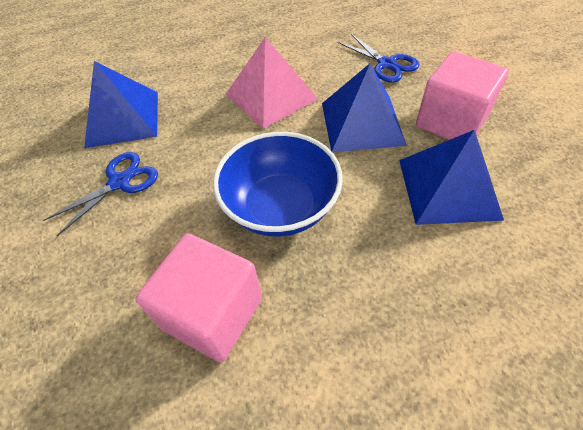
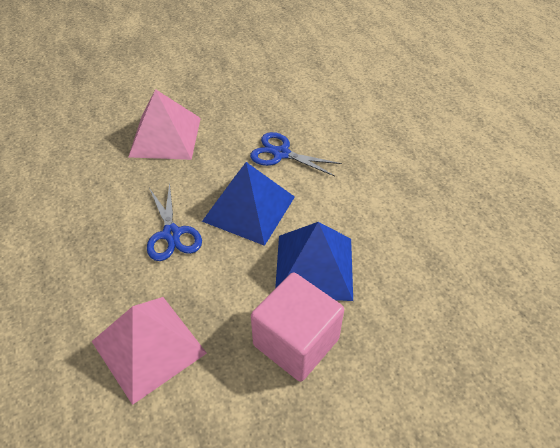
blue bowl: 1 -> 0
blue pyramid: 3 -> 2
pink cube: 2 -> 1
pink pyramid: 1 -> 2

